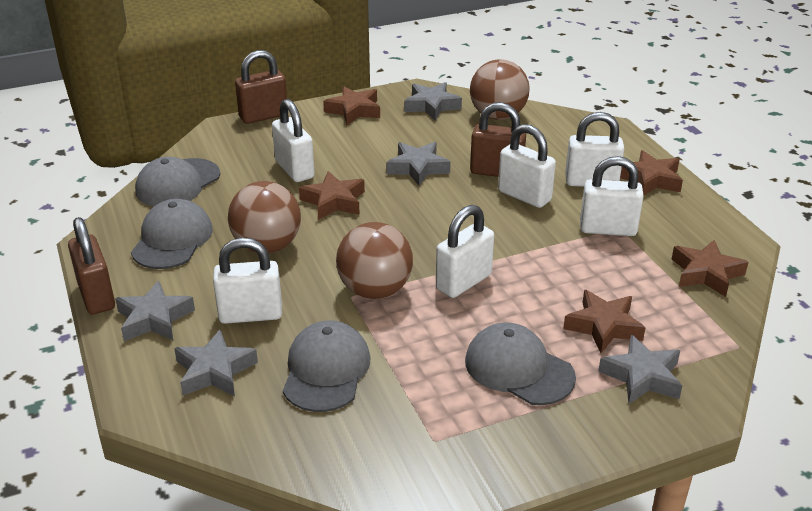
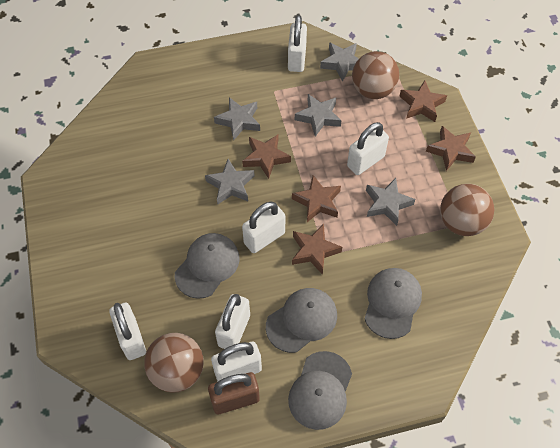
brown padlock: 3 -> 1

